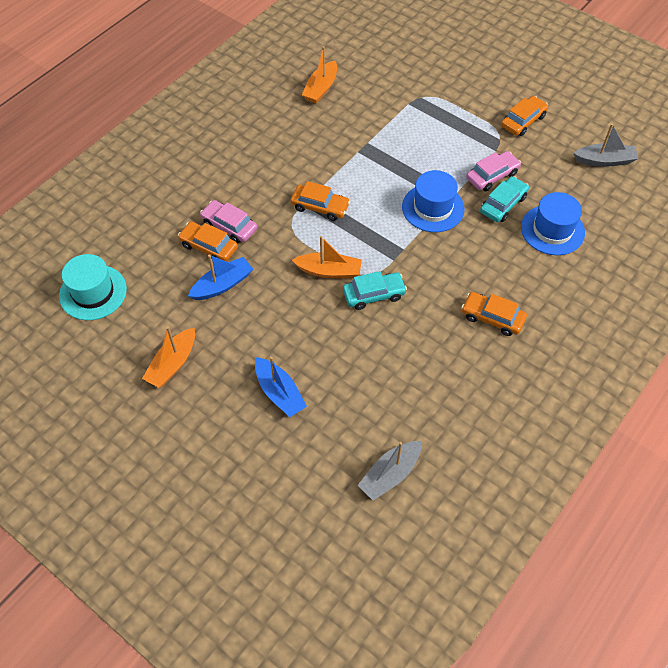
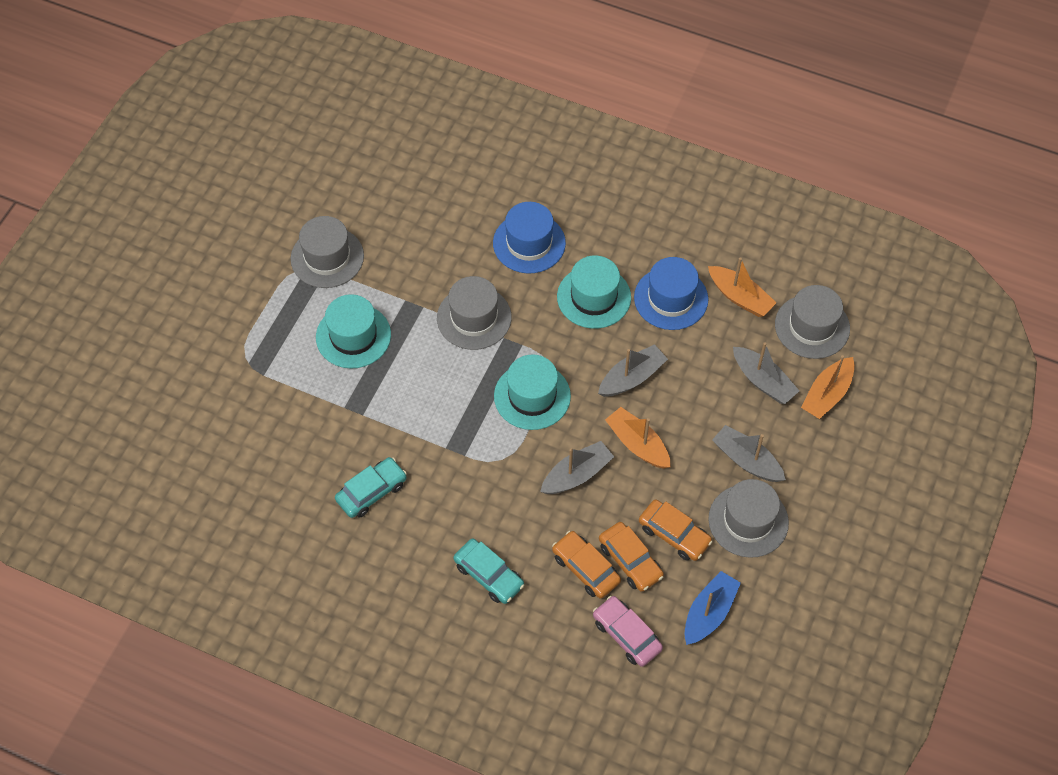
blue boat: 2 -> 1
grey boat: 2 -> 4
grey hat: 0 -> 4
orange car: 4 -> 3
pink car: 2 -> 1
turquoise hat: 1 -> 3

